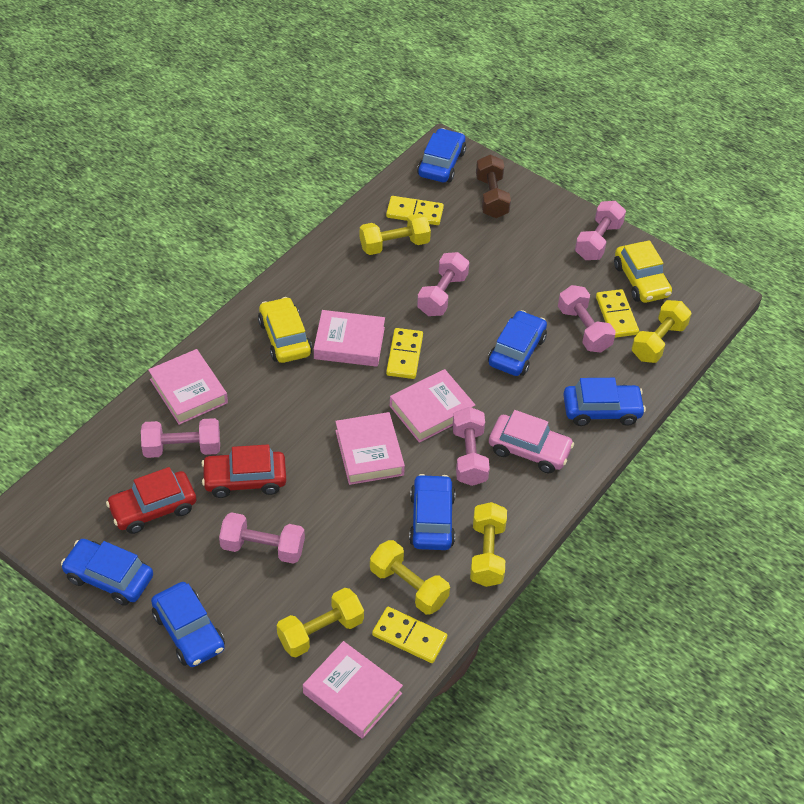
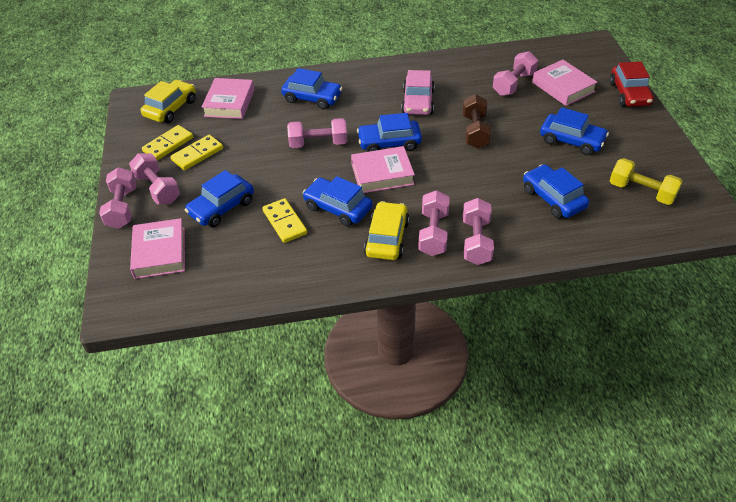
pink book: 5 -> 4
red car: 2 -> 1
yellow domino: 4 -> 3
yellow dumbbell: 5 -> 1

